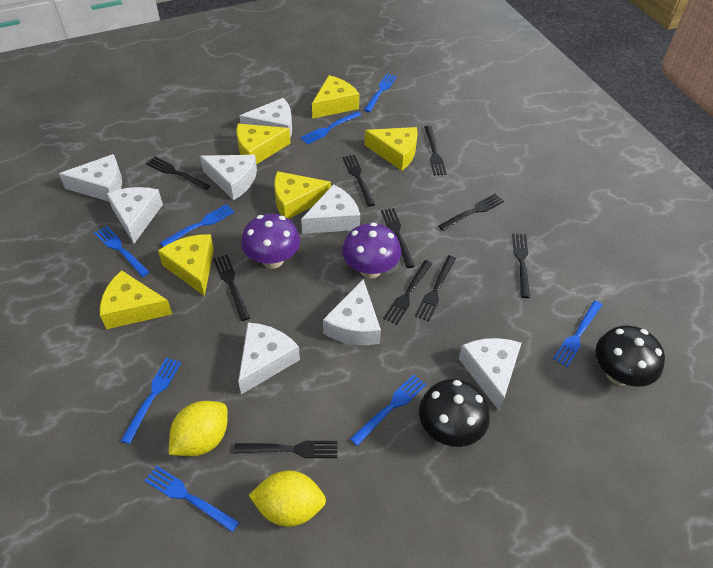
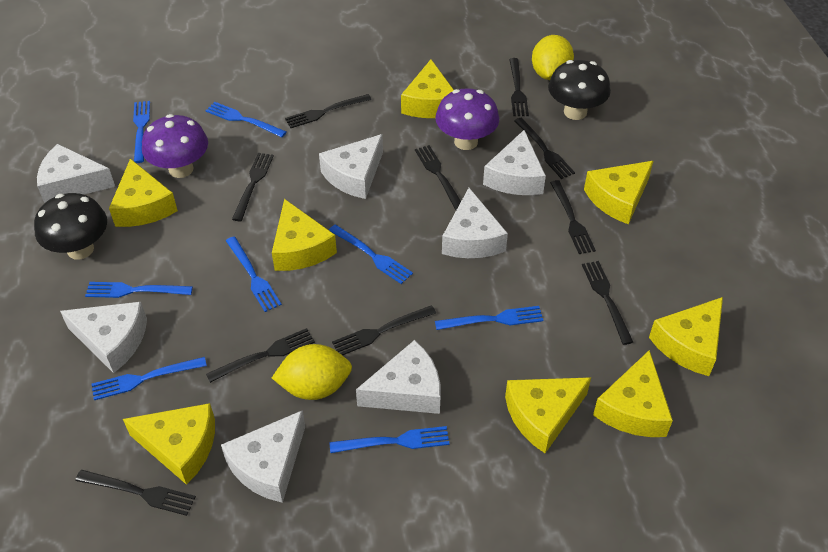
white cheese: 8 -> 7
yellow cheese: 6 -> 8

